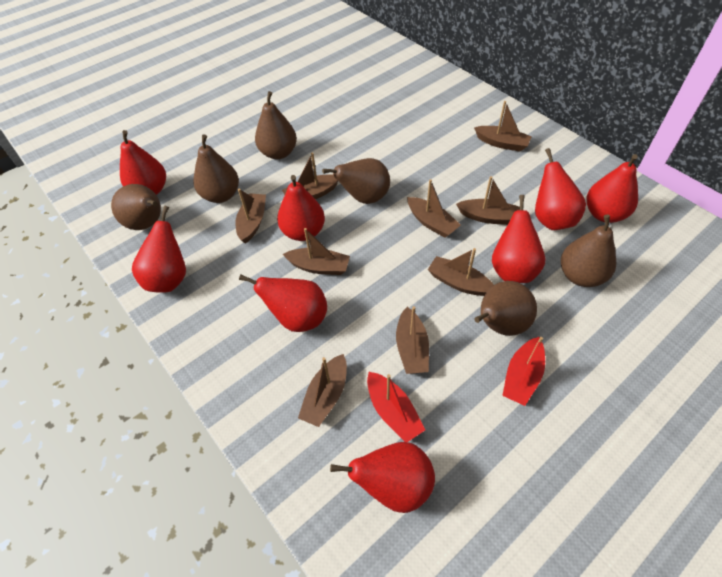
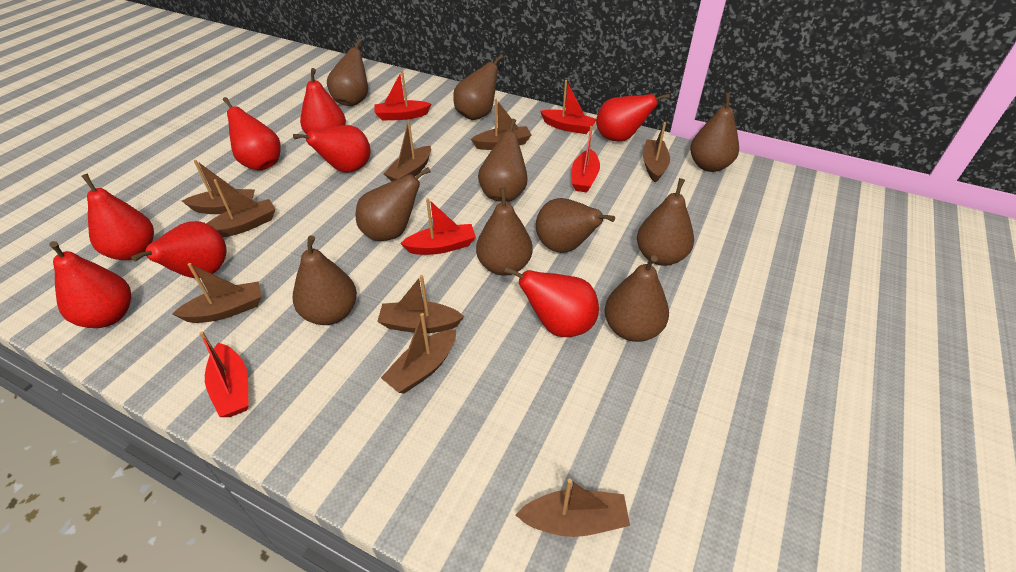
brown pear: 6 -> 10
red boat: 2 -> 5

